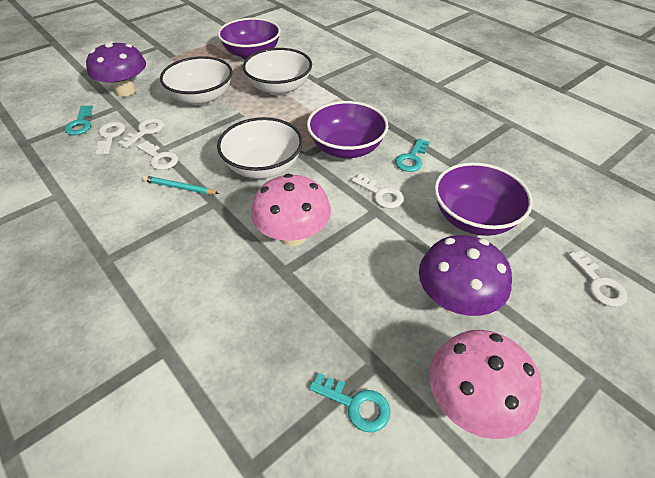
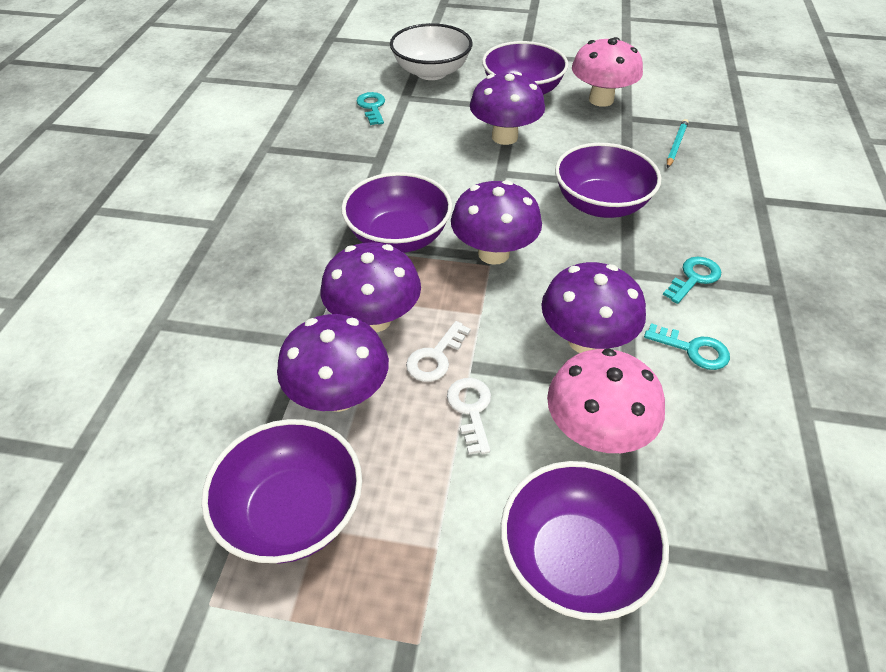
purple bowl: 3 -> 5
purple mushroom: 2 -> 5
white bowl: 3 -> 1
white key: 5 -> 2

